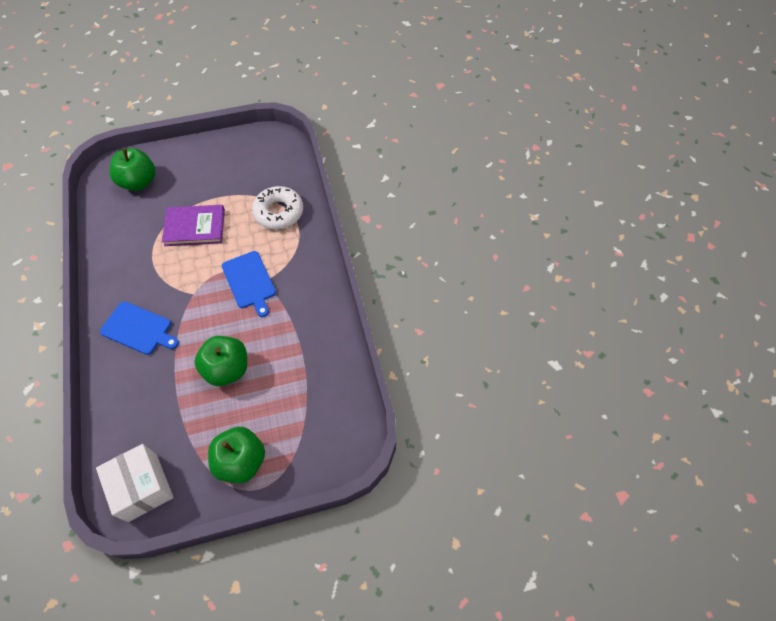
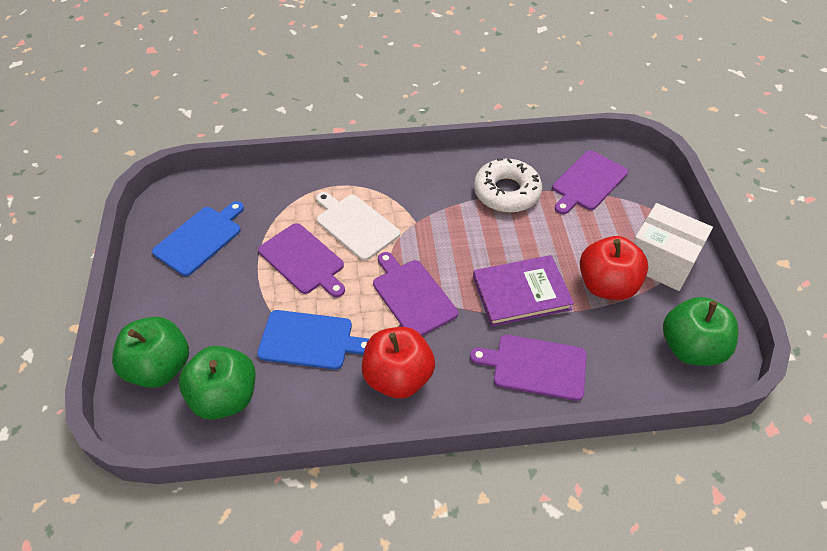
purple cutting board: 0 -> 4
red apple: 0 -> 2
white cutting board: 0 -> 1

